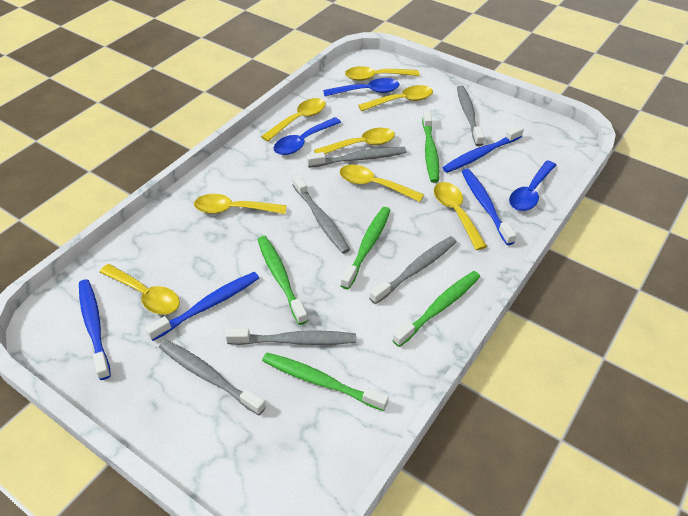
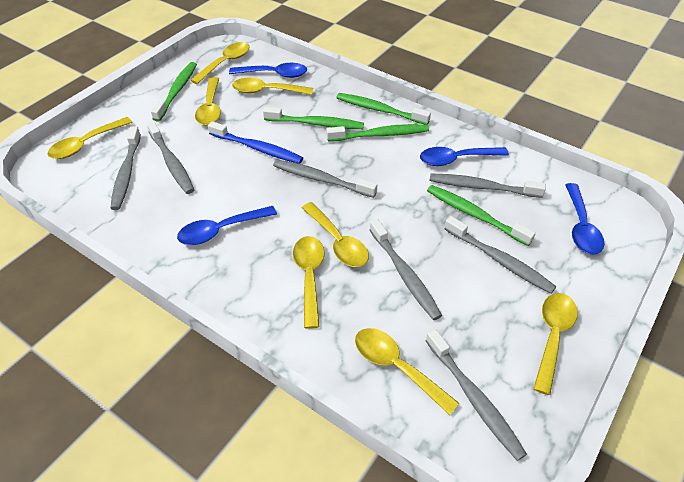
blue spoon: 3 -> 4
blue toothbrush: 4 -> 1
grey toothbrush: 6 -> 7

